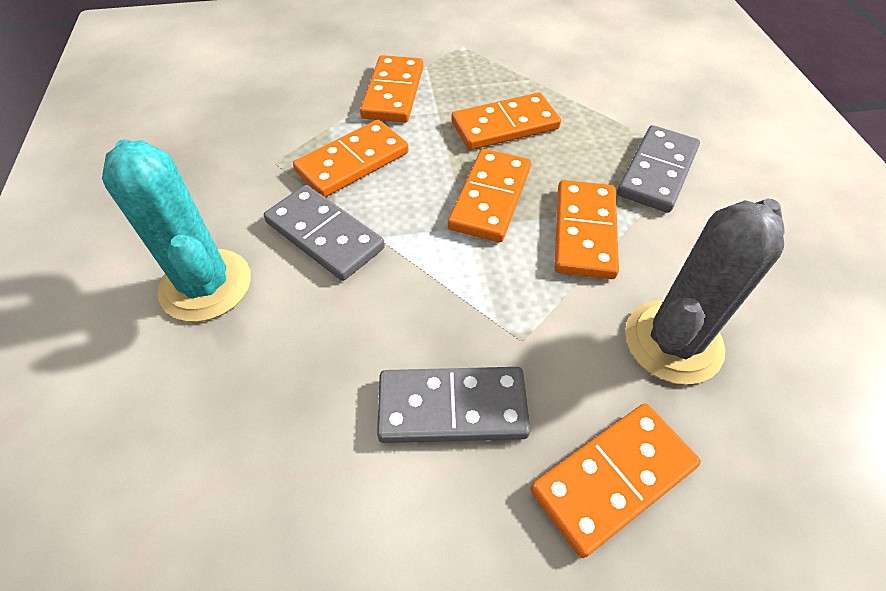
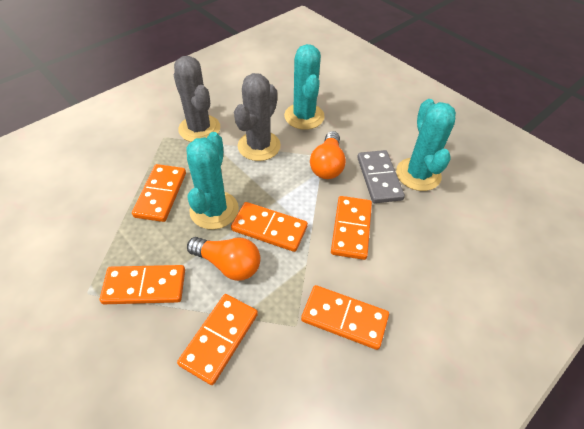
grey cactus: 1 -> 2
grey domino: 3 -> 1
orange light bulb: 0 -> 2
turquoise cactus: 1 -> 3

